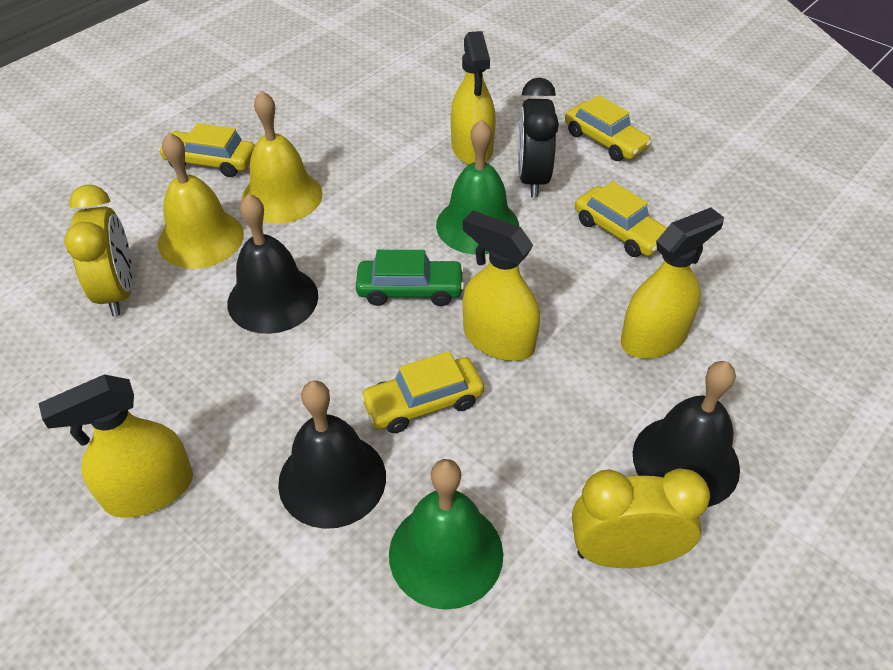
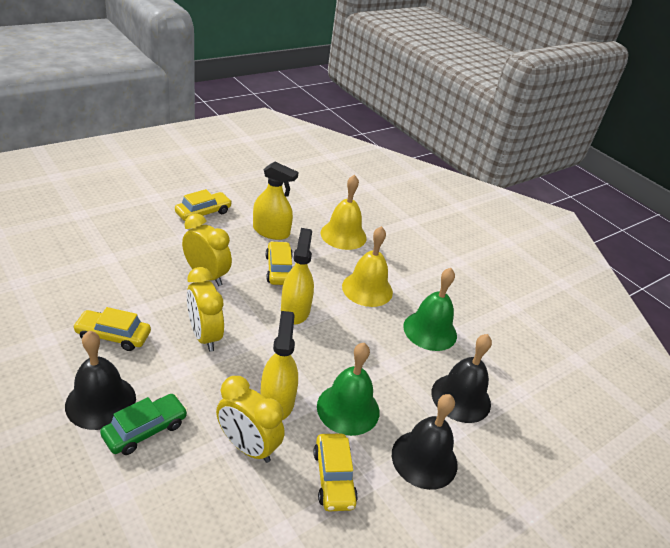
black clock: 1 -> 0
yellow clock: 2 -> 3
yellow spray bottle: 4 -> 3

